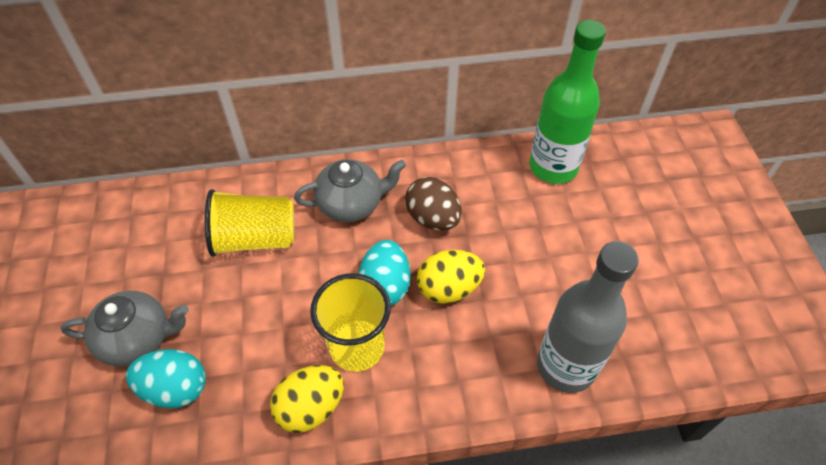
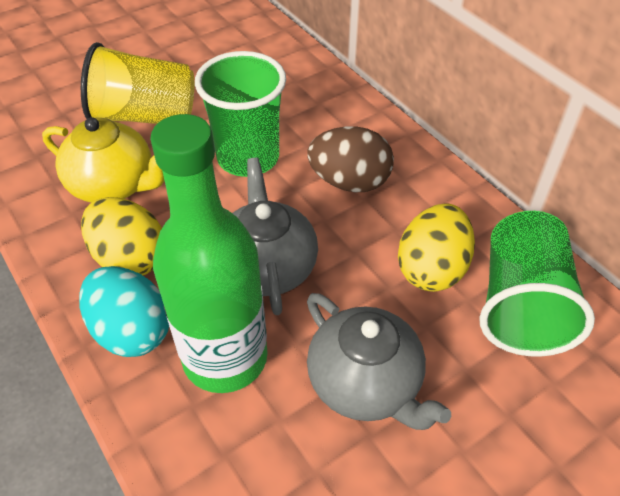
green cup: 0 -> 2
grey bottle: 1 -> 0
turquoise egg: 2 -> 1
yellow cup: 2 -> 1
yellow teapot: 0 -> 1

